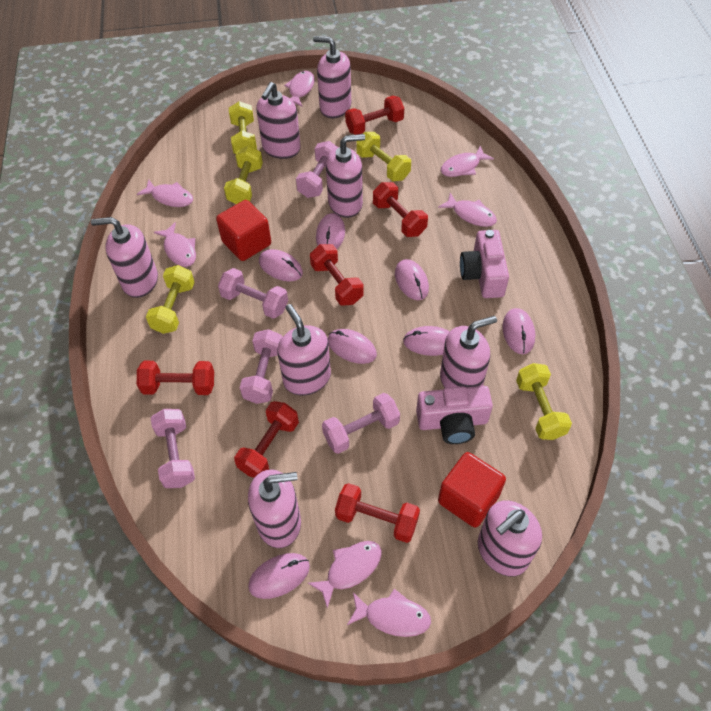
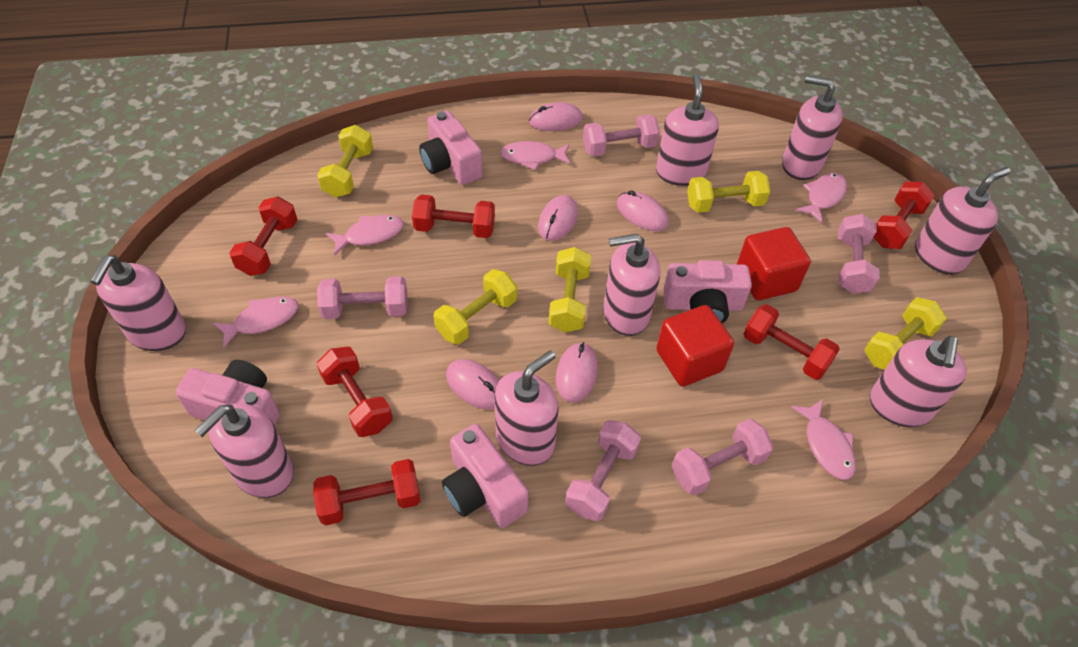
pink camera: 2 -> 4
pink fish: 7 -> 5
pink mouse: 7 -> 5

